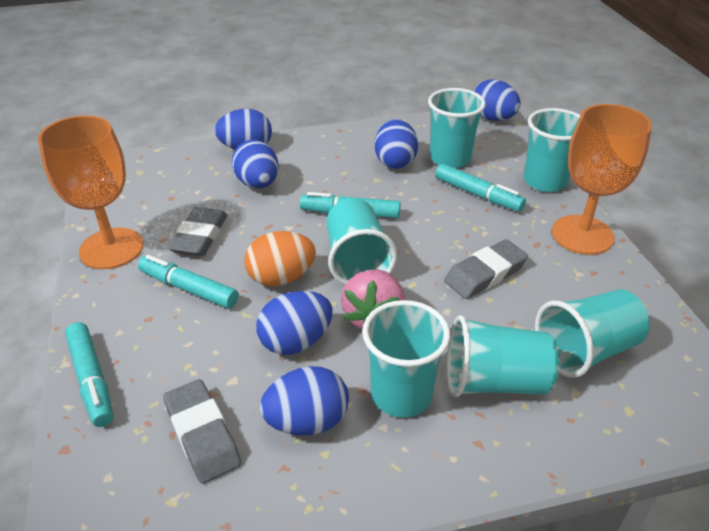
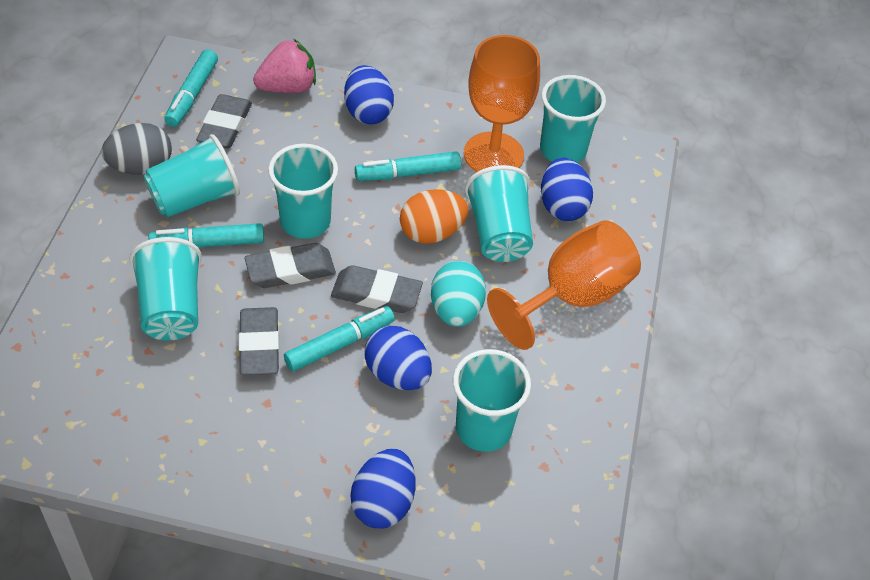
blue egg: 6 -> 4
grey egg: 0 -> 1
grey eraser: 3 -> 4
turquoise egg: 0 -> 1

